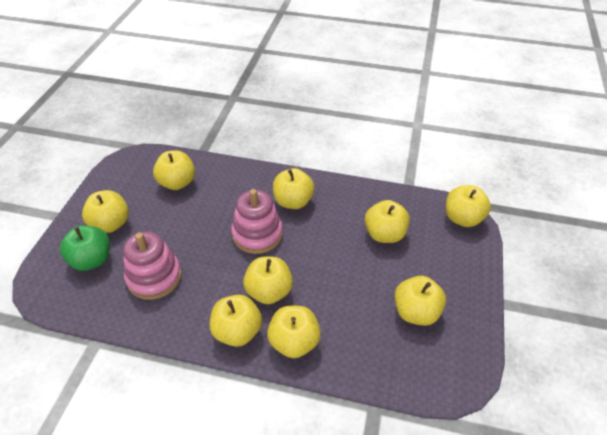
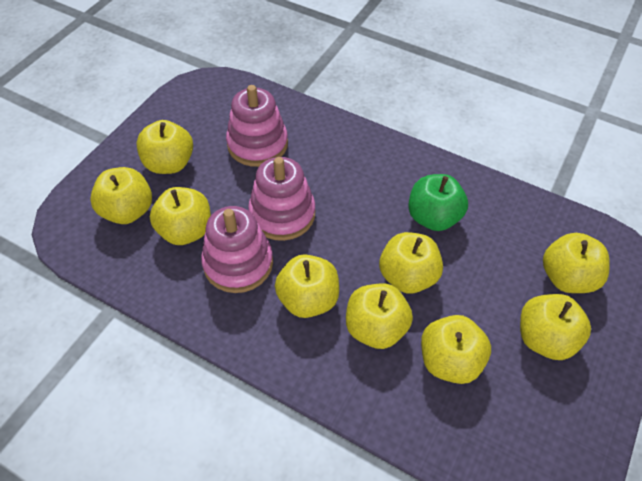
pink stacking toy: 2 -> 3

